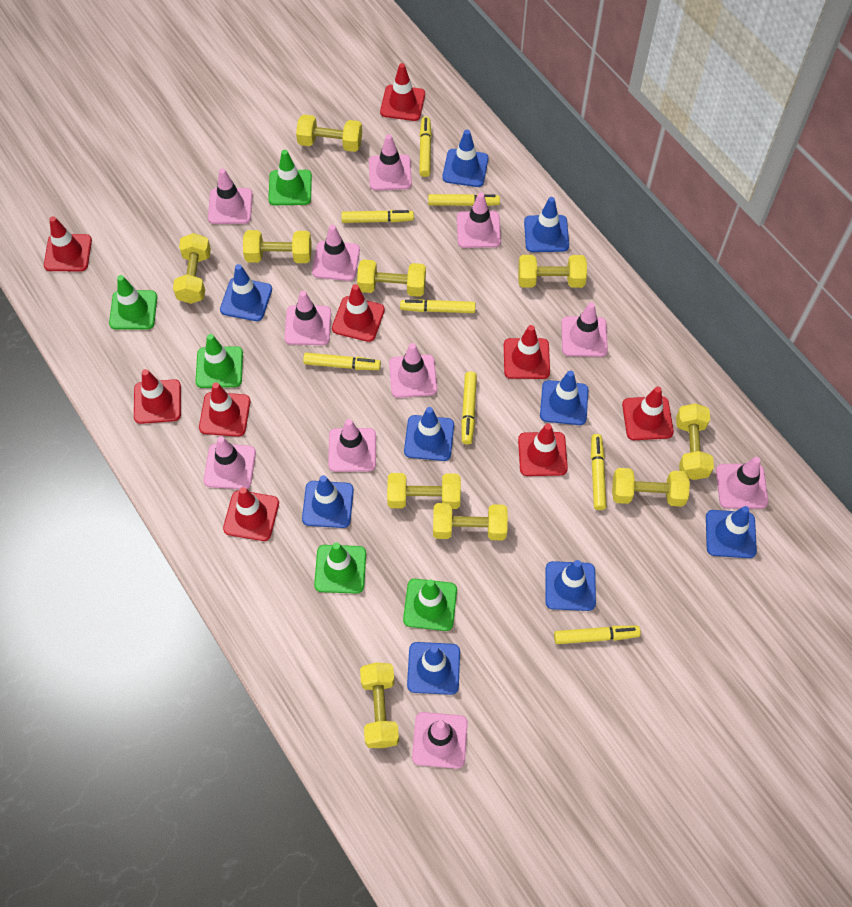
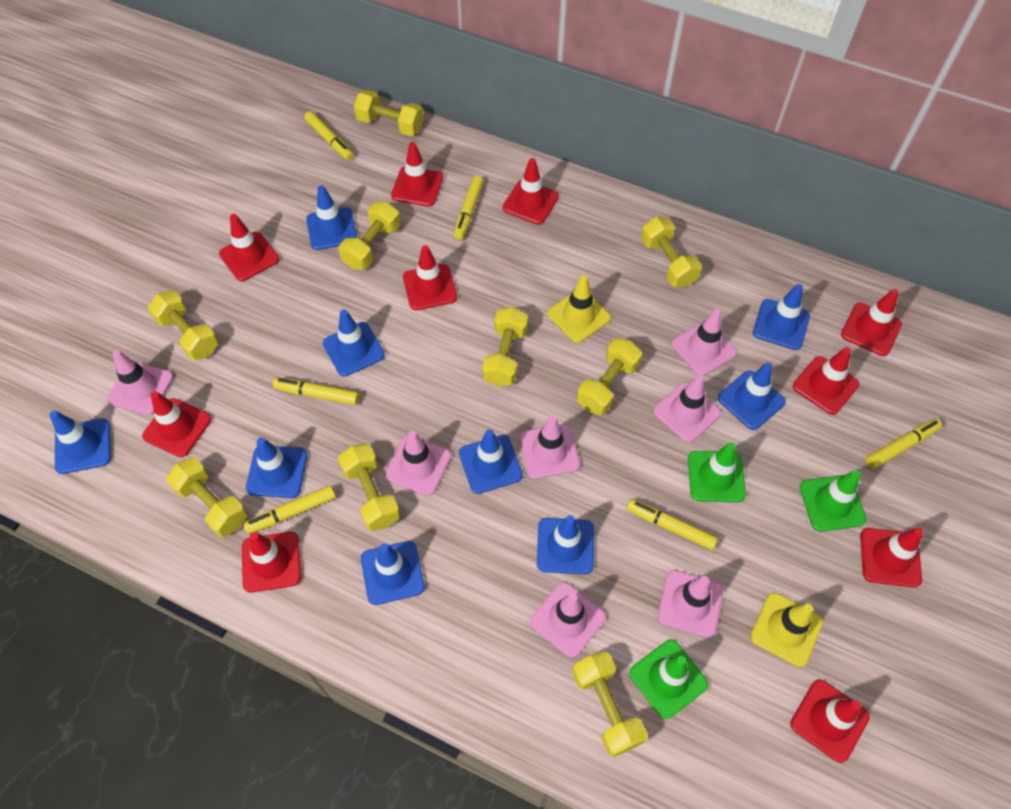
green traffic cone: 5 -> 3
pink traffic cone: 11 -> 7
red traffic cone: 9 -> 10
yellow dumbbell: 10 -> 9
yellow marker: 8 -> 6
yellow traffic cone: 0 -> 2

